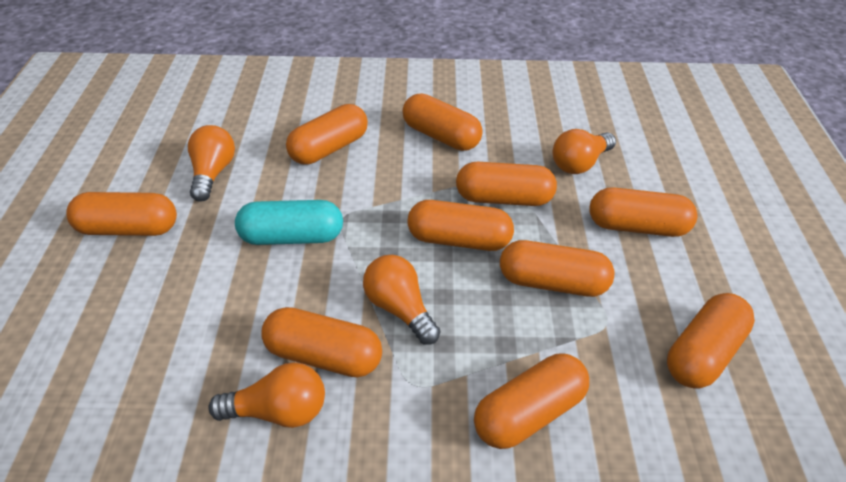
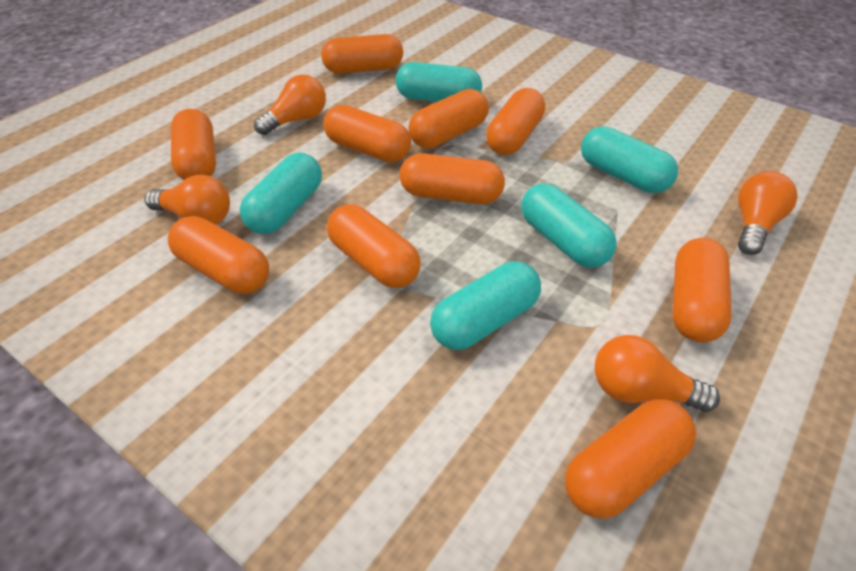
turquoise capsule: 1 -> 5

